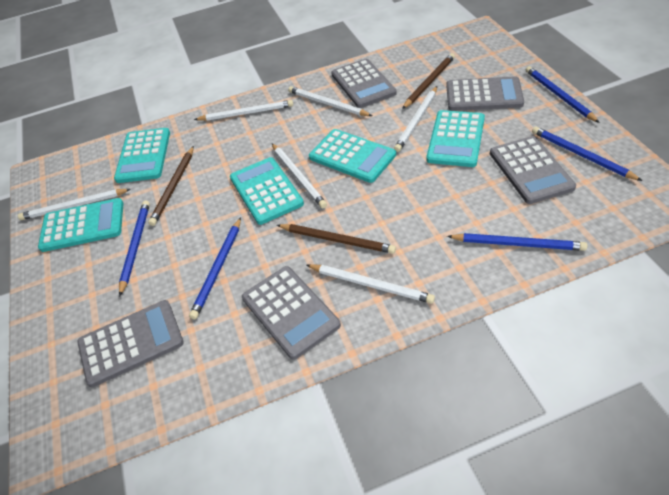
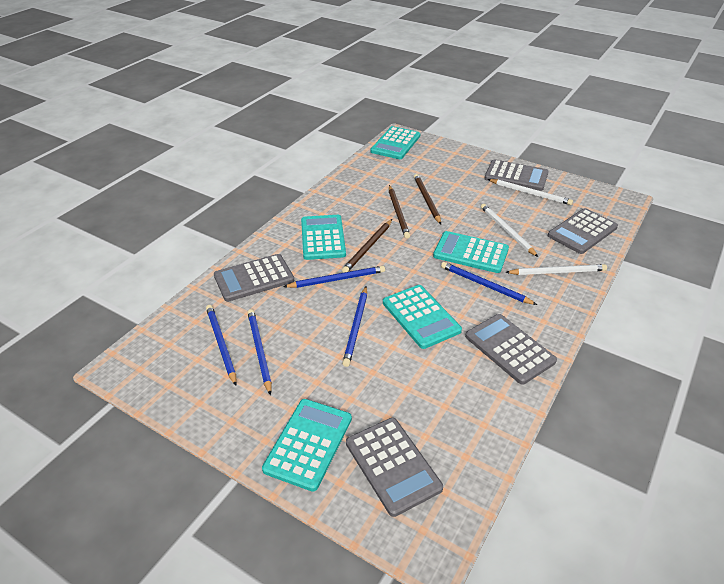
white pencil: 6 -> 3

